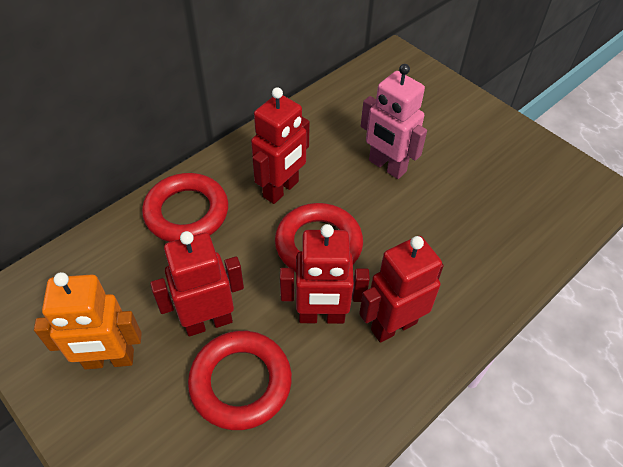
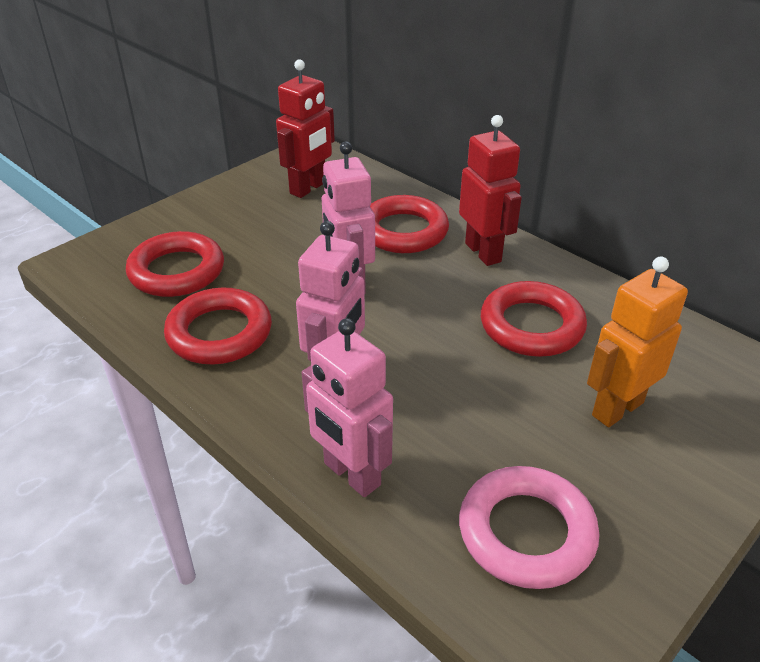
pink ring: 0 -> 1
pink robot: 1 -> 3
red ring: 3 -> 4
red robot: 4 -> 2

